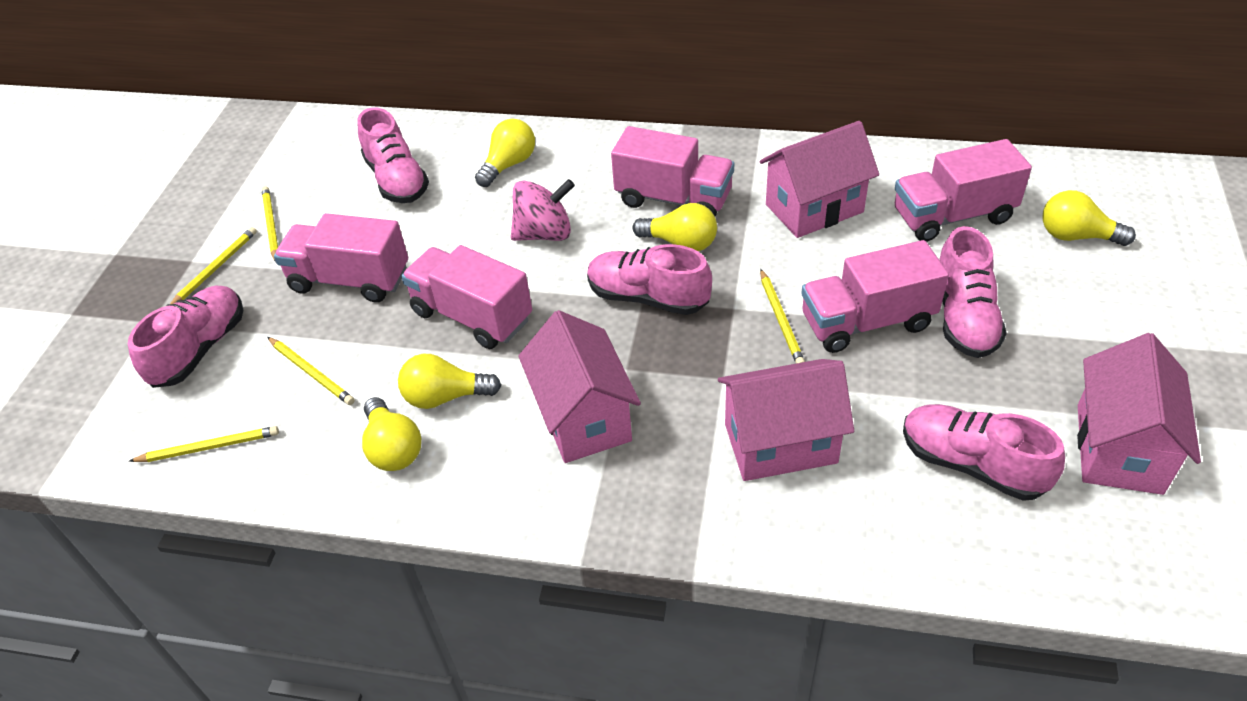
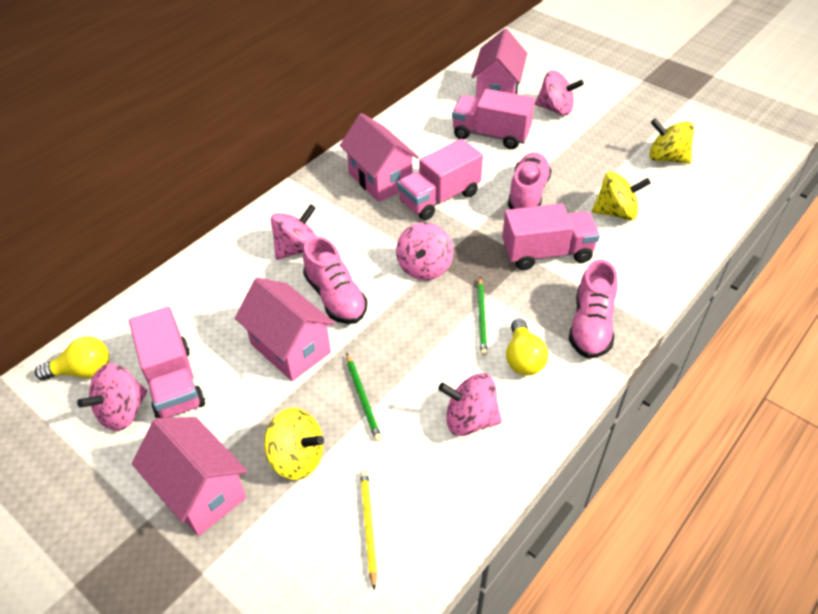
green pencil: 0 -> 2
pink shoe: 5 -> 3
pink spinning top: 1 -> 5
pink truck: 5 -> 4
yellow light bulb: 5 -> 2
yellow pencil: 5 -> 1
yellow spinning top: 0 -> 3

